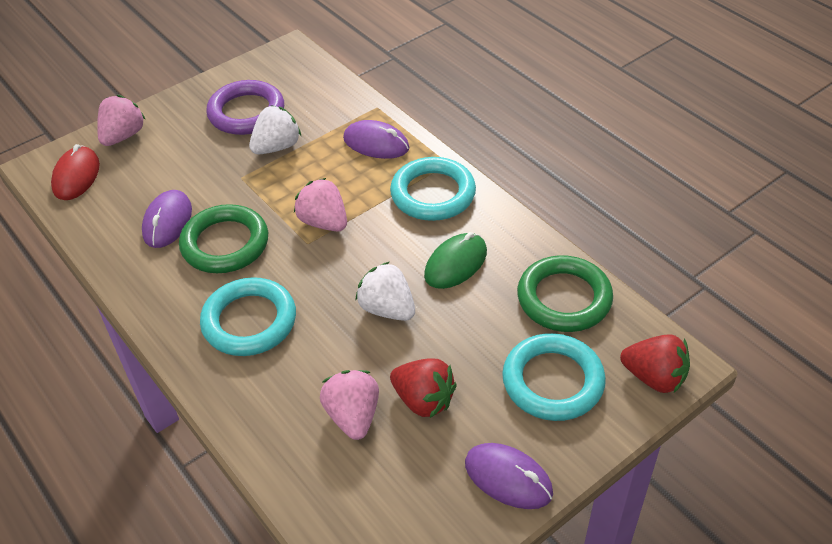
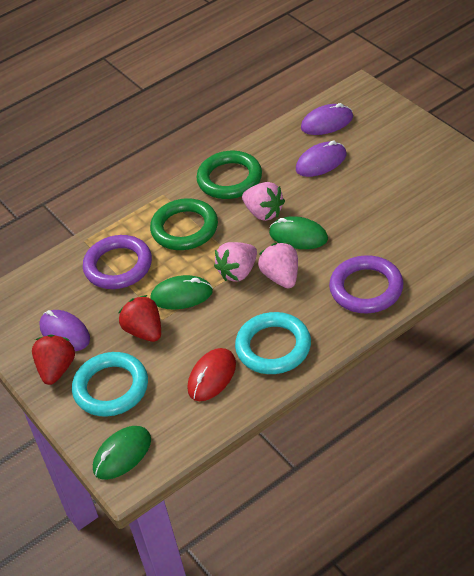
green mouse: 1 -> 3
purple ring: 1 -> 2
turquoise ring: 3 -> 2
white strawberry: 2 -> 0

